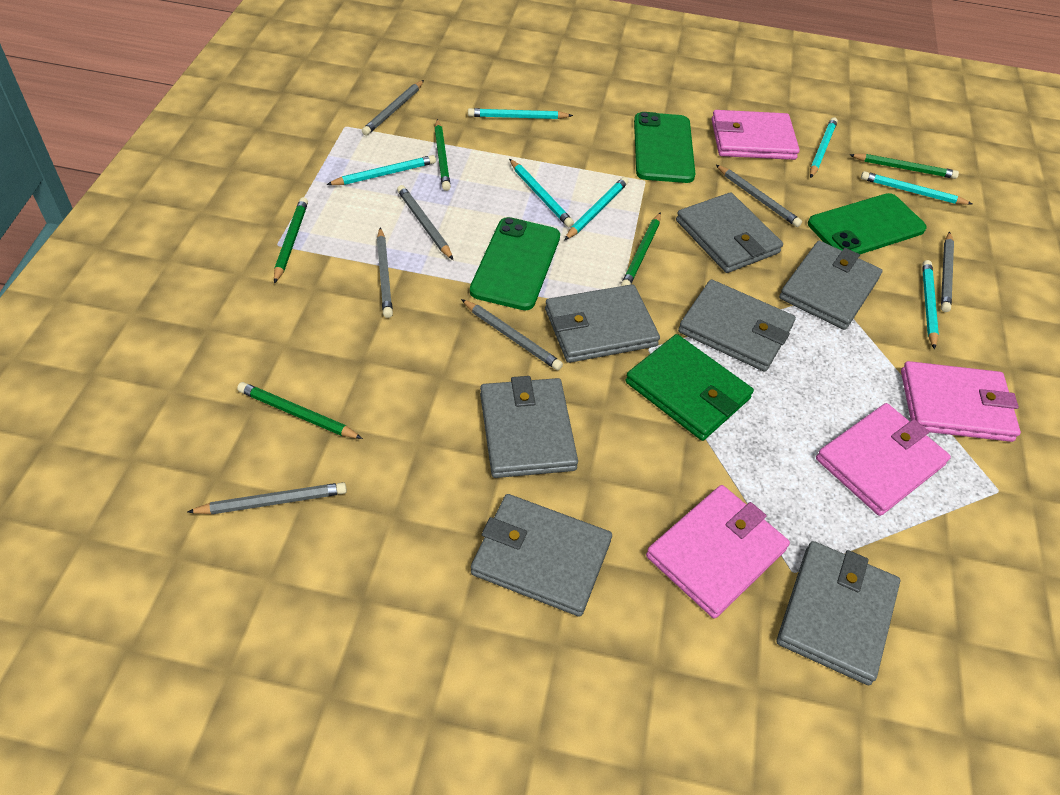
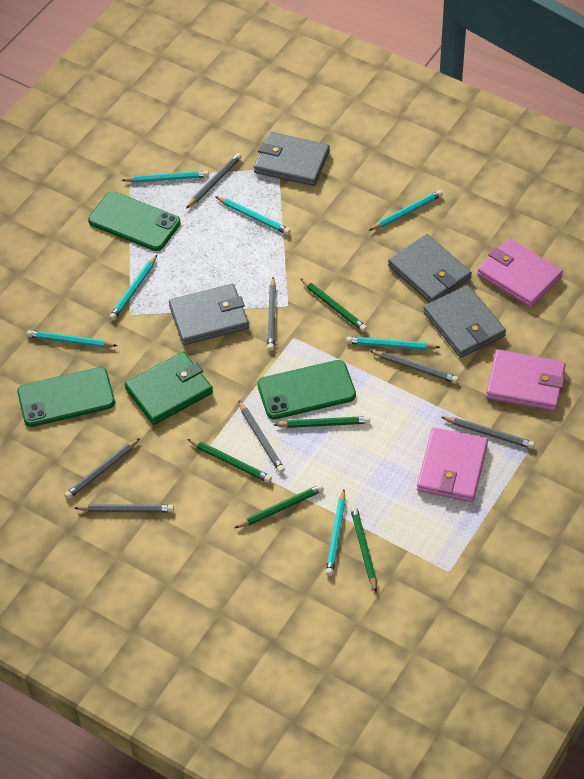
grey wallet: 7 -> 4
pink wallet: 4 -> 3

